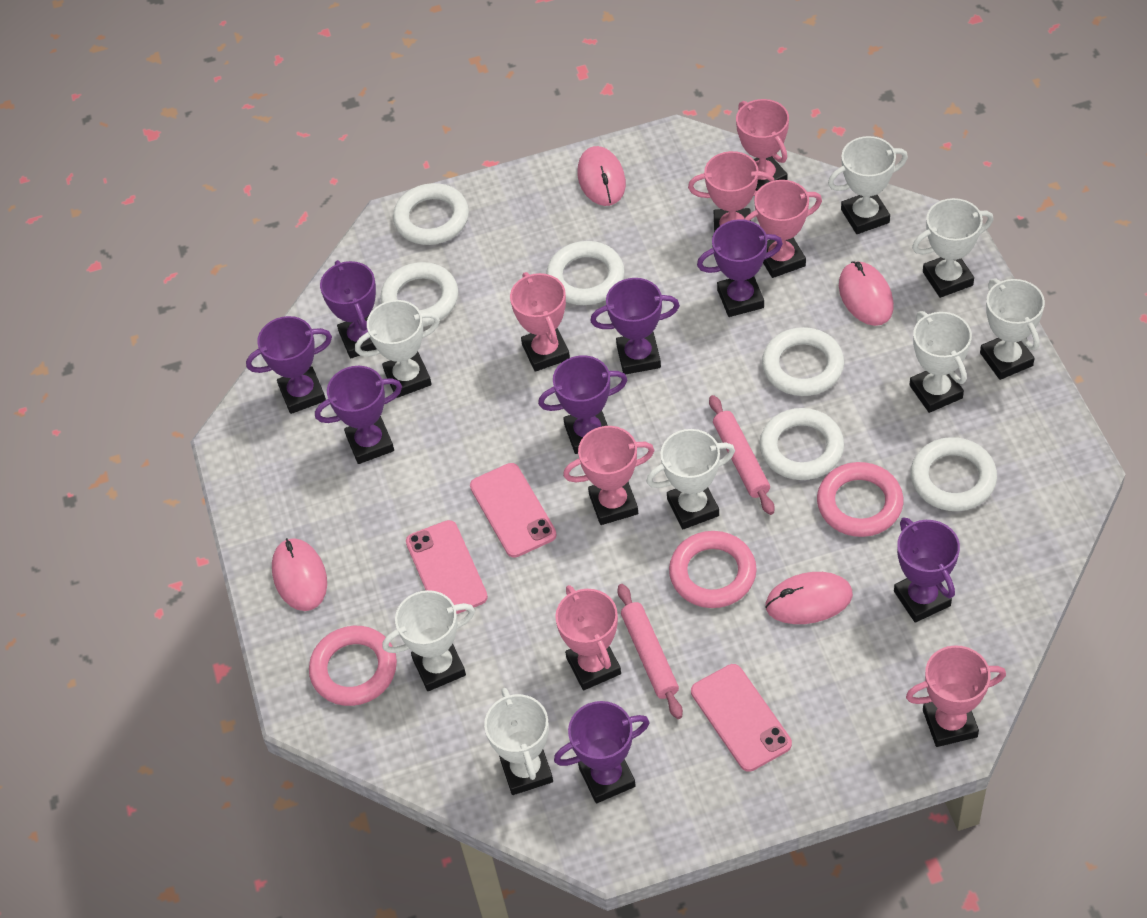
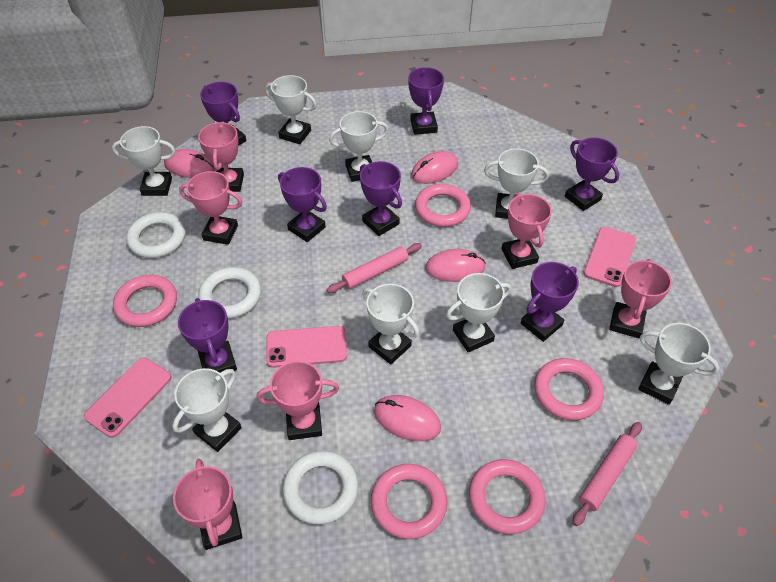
pink ring: 3 -> 5
pink trophy: 7 -> 6
purple trophy: 8 -> 7
white ring: 6 -> 3

